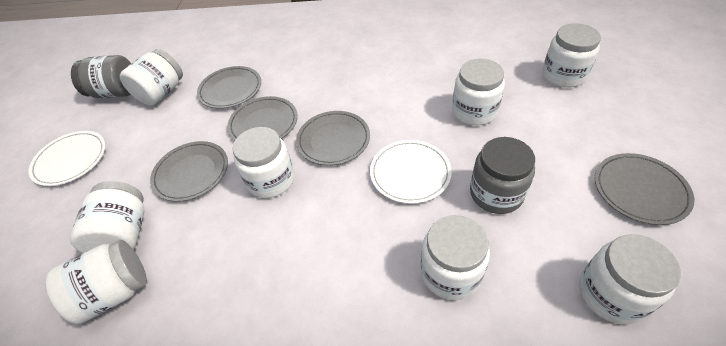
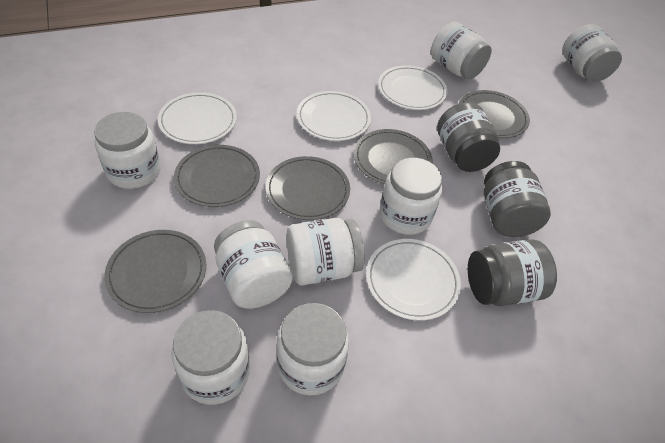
grey jar: 2 -> 3
white plate: 2 -> 4

